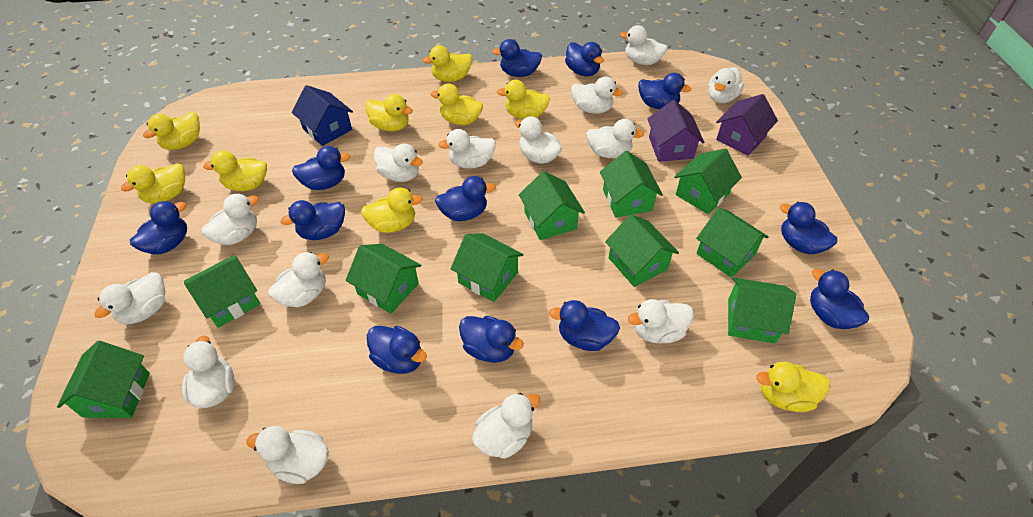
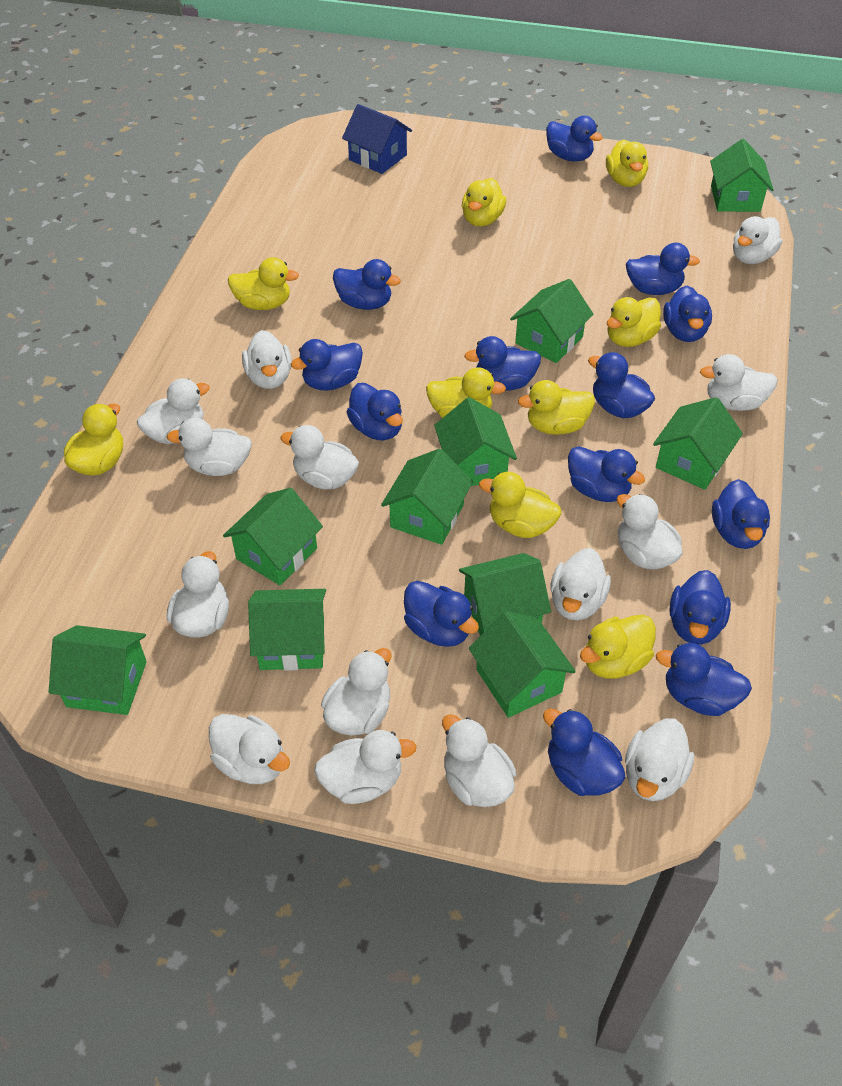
blue duck: 12 -> 14
purple house: 2 -> 0

